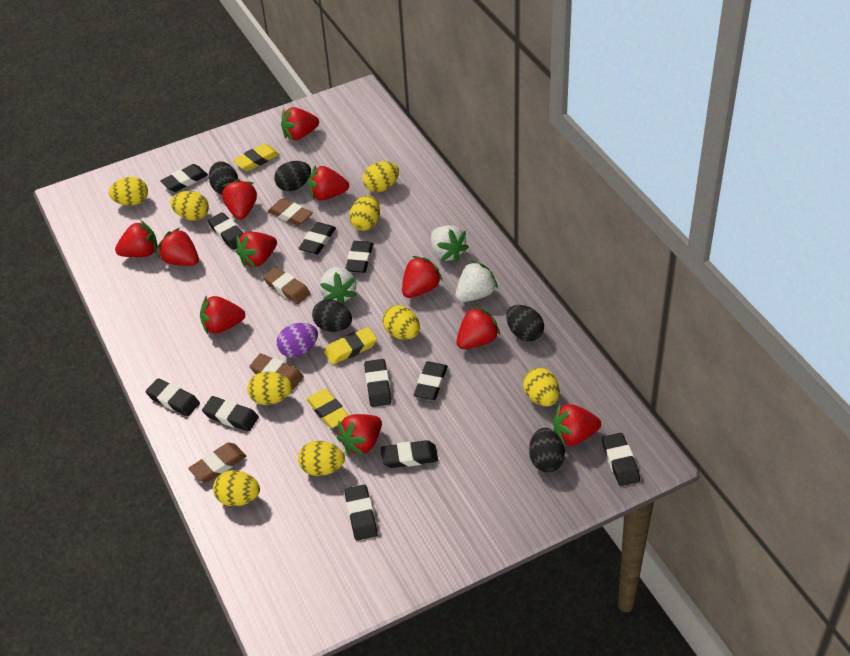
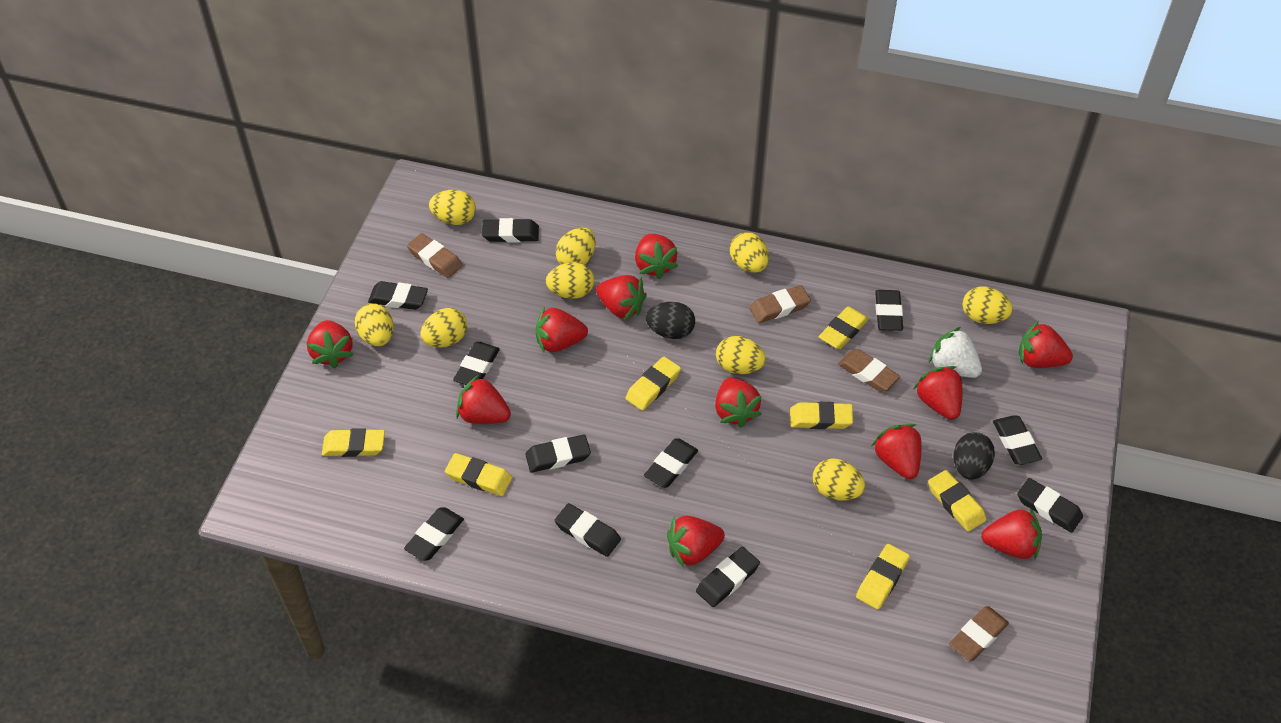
black egg: 5 -> 2
purple egg: 1 -> 0
white strawberry: 3 -> 1
yellow eraser: 3 -> 7

